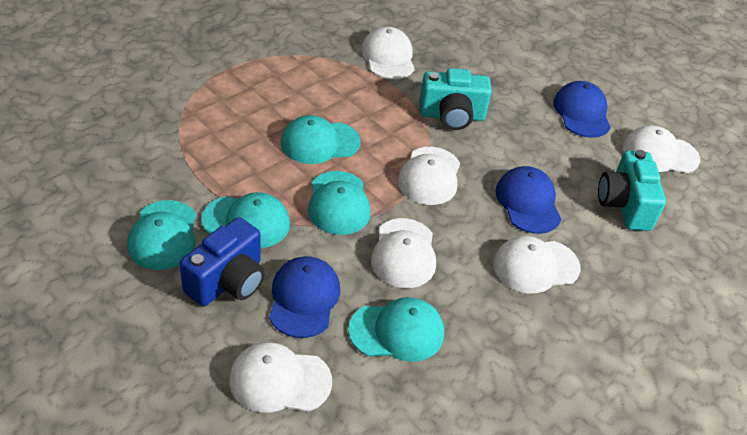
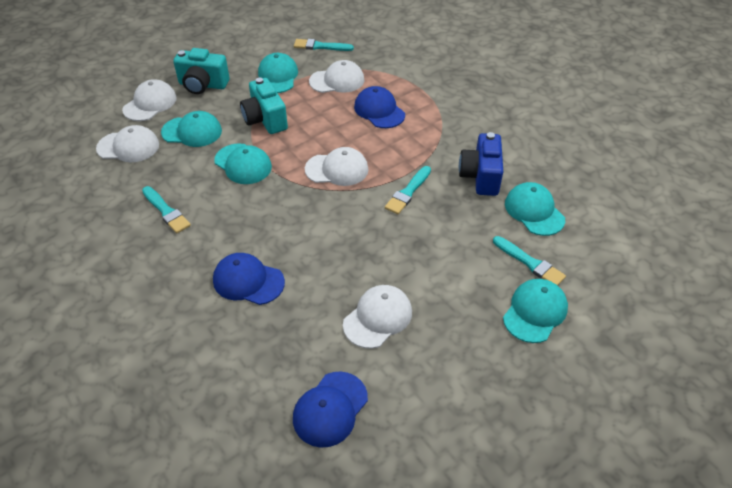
turquoise brush: 0 -> 4
white cap: 6 -> 5

